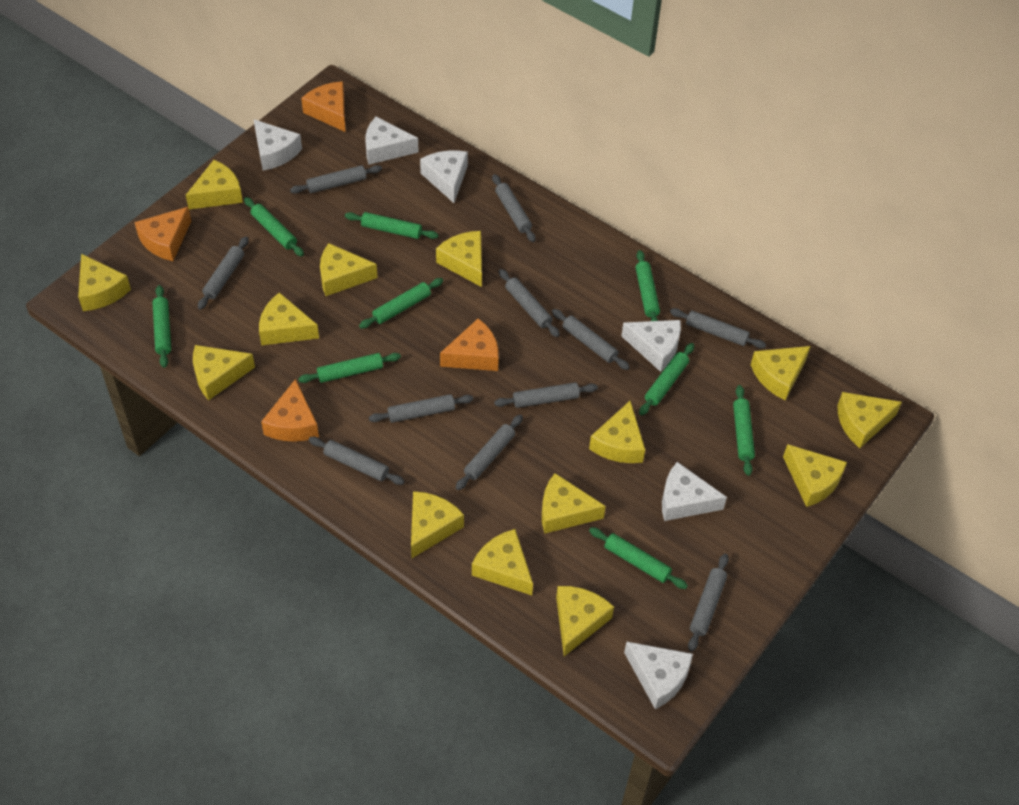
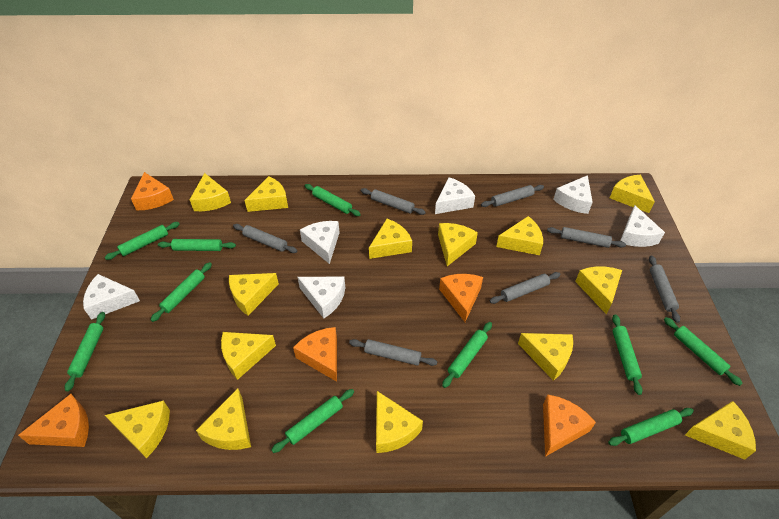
green rolling pin: 9 -> 10
grey rolling pin: 11 -> 7
orange cheese: 4 -> 5

